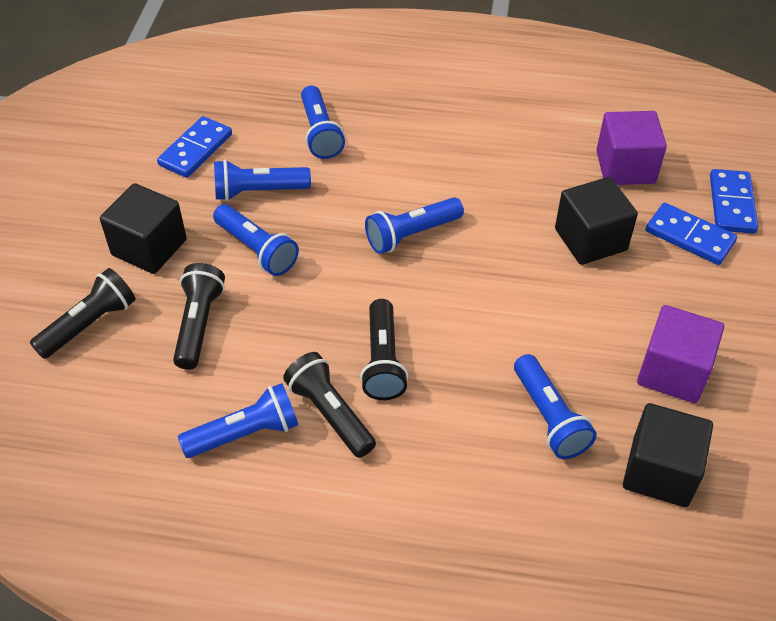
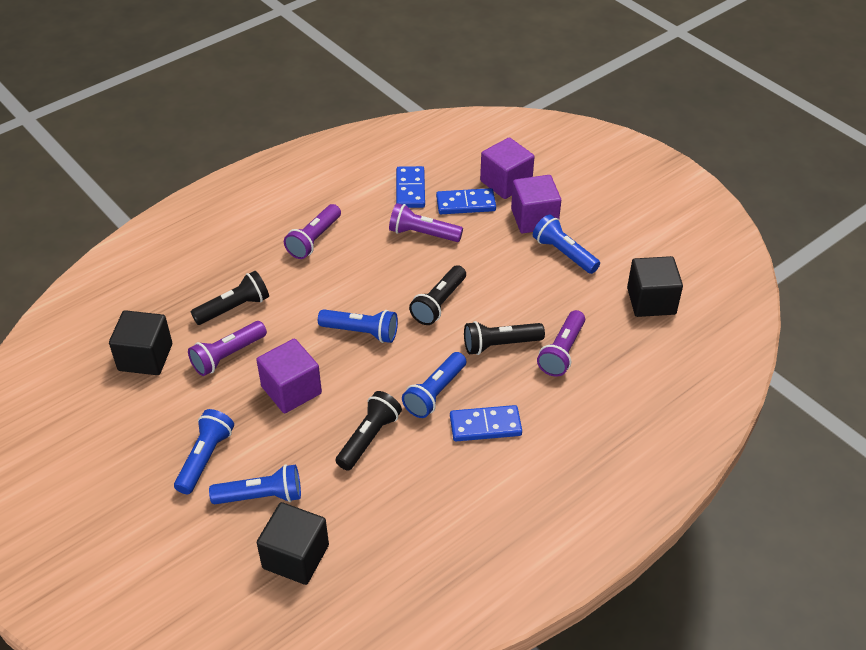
blue flashlight: 6 -> 5
purple cube: 2 -> 3
purple flashlight: 0 -> 4

